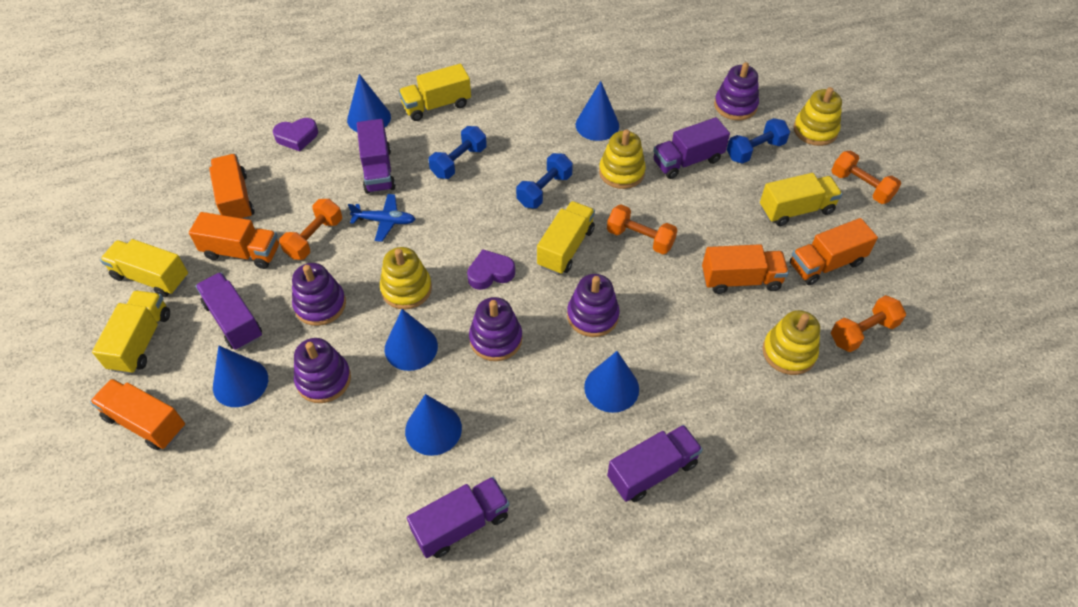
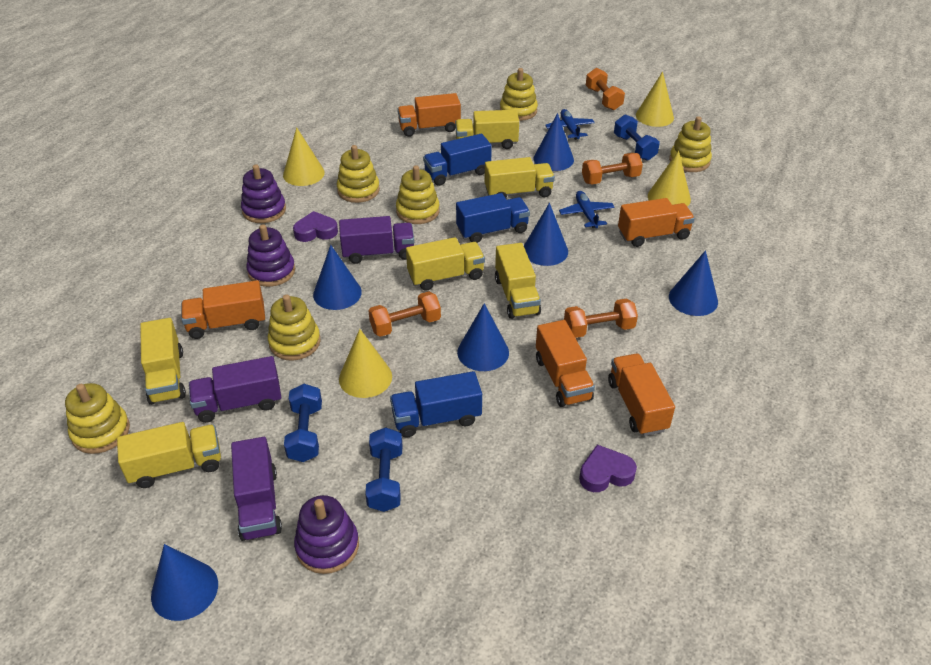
blue plane: 1 -> 2
blue truck: 0 -> 3
purple stacking toy: 5 -> 3
purple truck: 5 -> 3
yellow cone: 0 -> 4
yellow stacking toy: 4 -> 6
yellow truck: 5 -> 6

